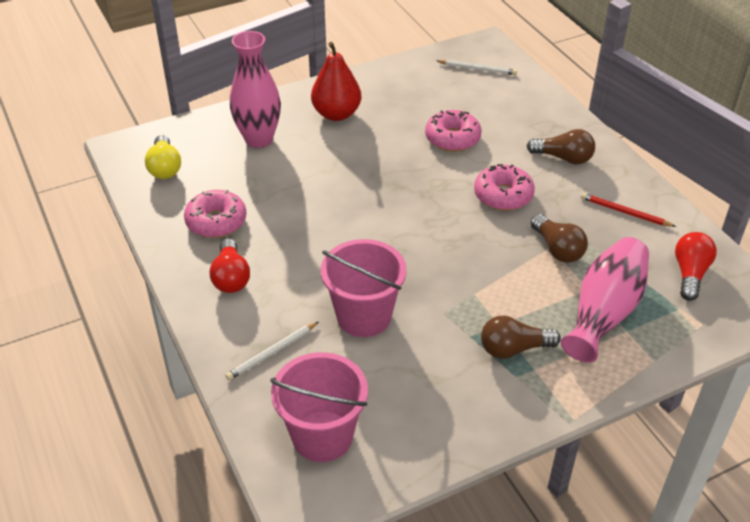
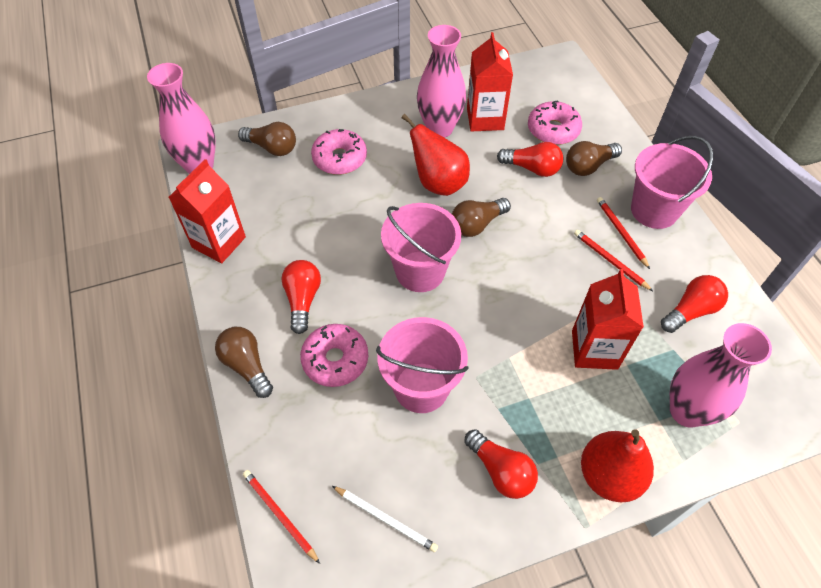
brown light bulb: 3 -> 4
pink bucket: 2 -> 3
pink vase: 2 -> 3
red carton: 0 -> 3
red light bulb: 2 -> 4
red pear: 1 -> 2
red pencil: 1 -> 3
white pencil: 2 -> 1
yellow light bulb: 1 -> 0

